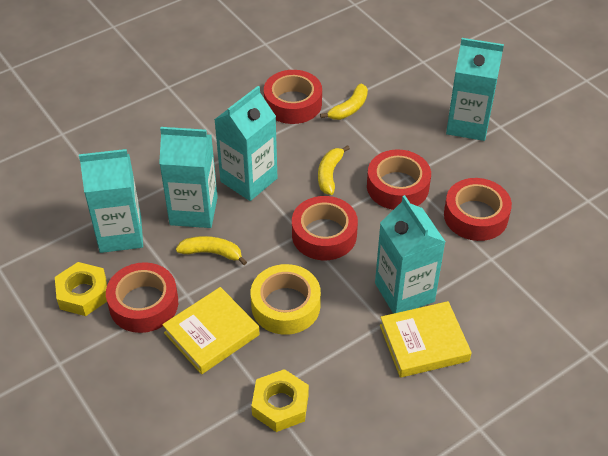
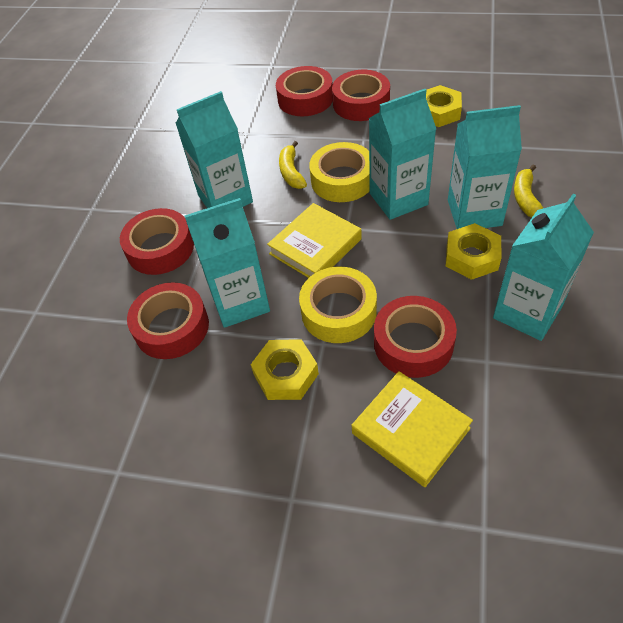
yellow banana: 3 -> 2
yellow nut: 2 -> 3
yellow tape: 1 -> 2

